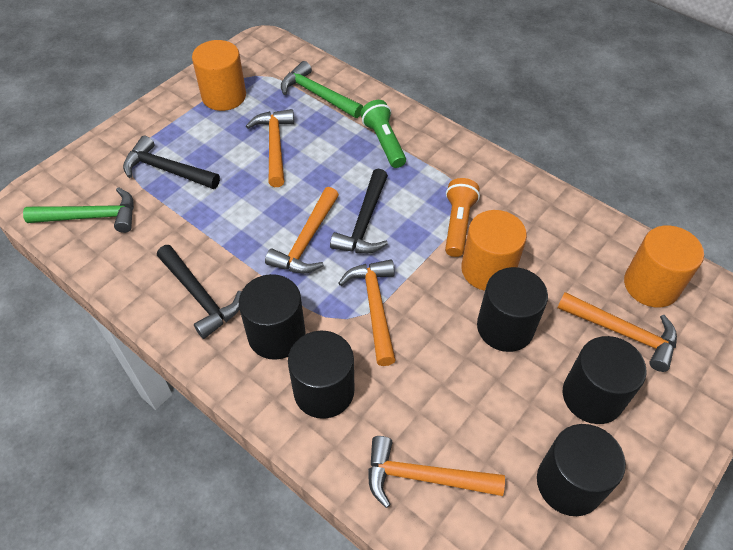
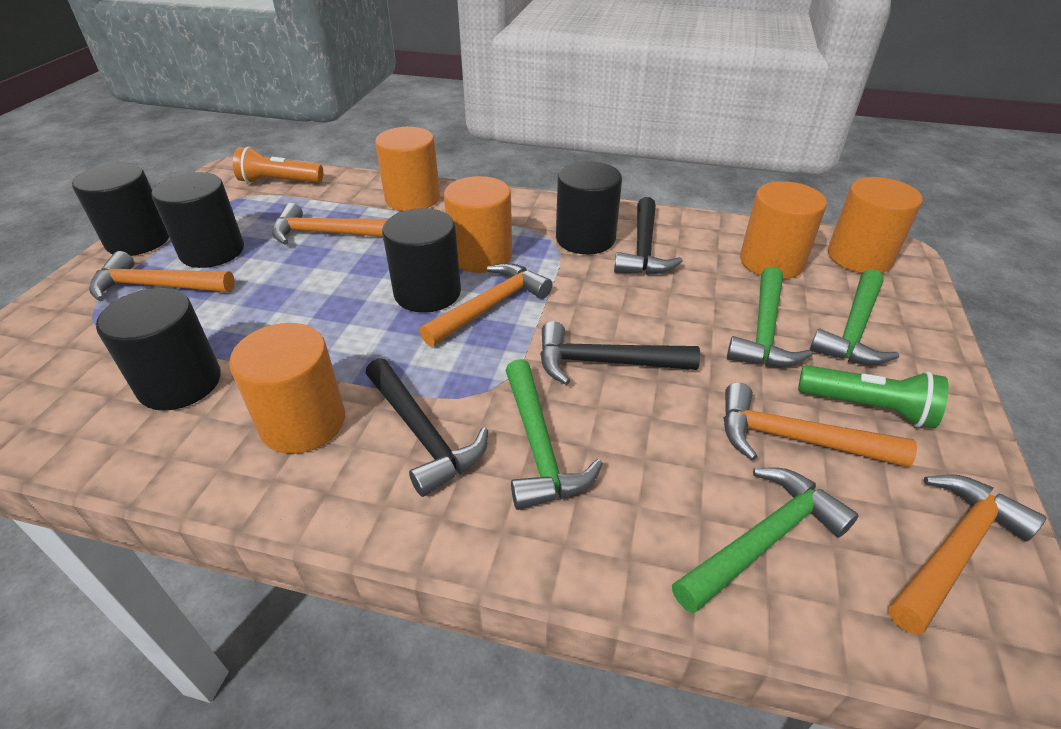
green hammer: 2 -> 4
orange cylinder: 3 -> 5

